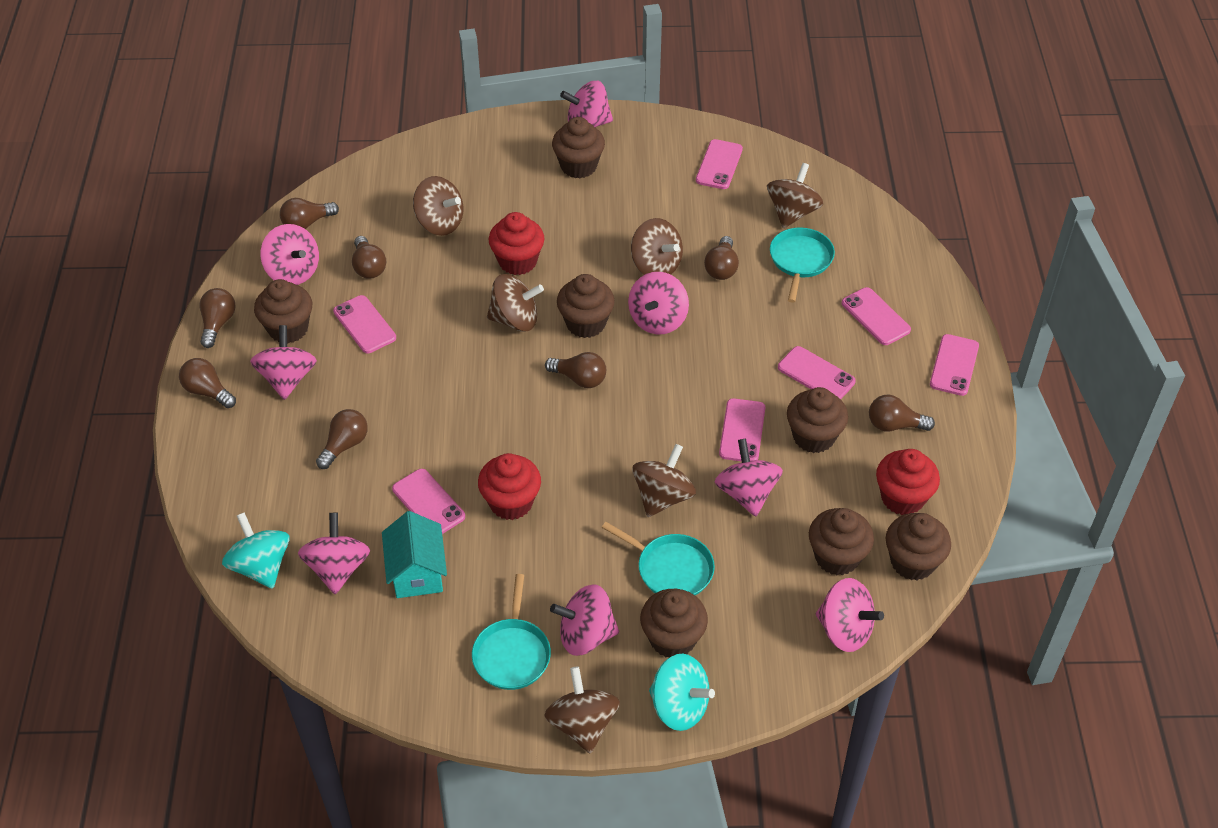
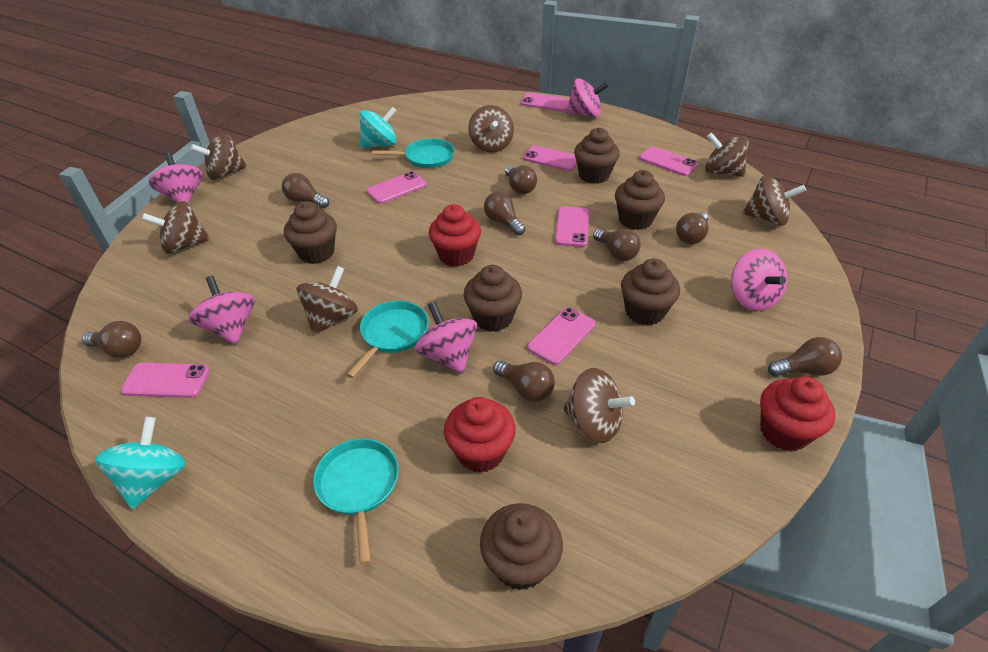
brown cupcake: 7 -> 6
brown spinning top: 6 -> 7
pink spinning top: 8 -> 5
turquoise house: 1 -> 0

